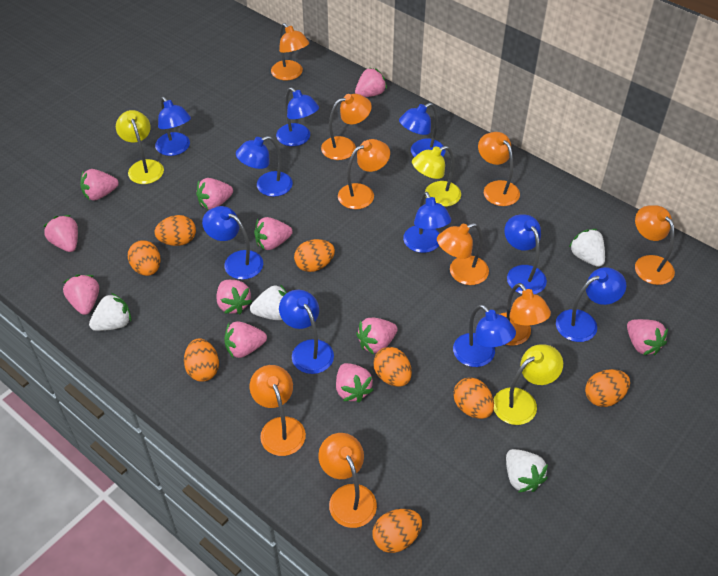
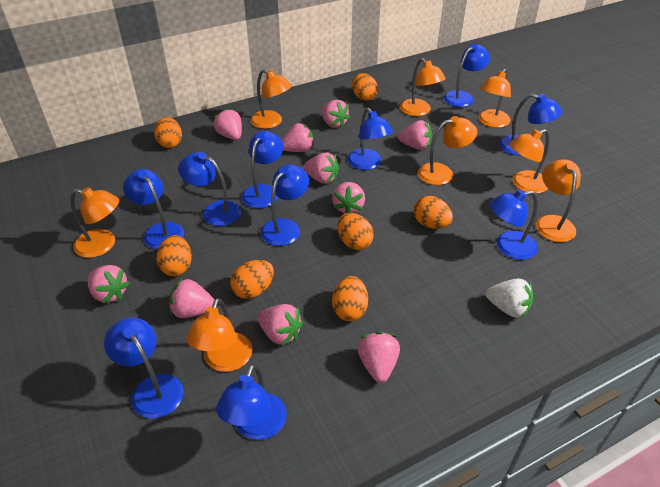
orange egg: 8 -> 7
orange lamp: 9 -> 8
pink strawberry: 11 -> 10
white strawberry: 4 -> 1
yellow lamp: 3 -> 0

